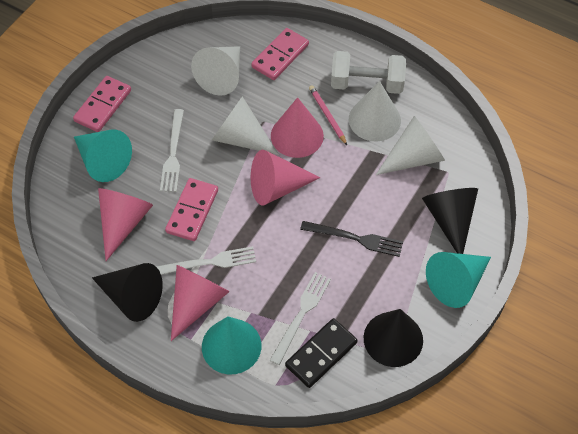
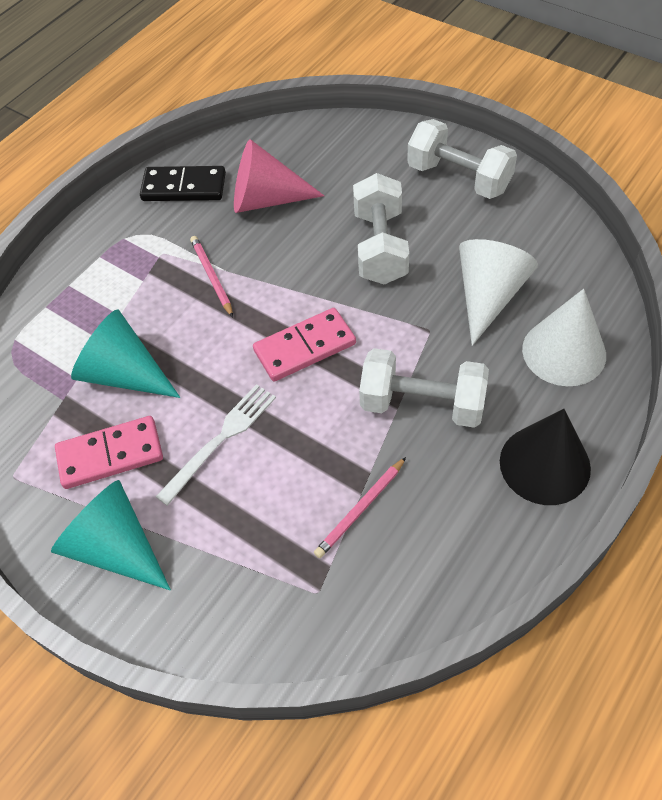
black cone: 3 -> 1
black fork: 1 -> 0
pink cone: 4 -> 1
pink domino: 3 -> 2
pink pencil: 1 -> 2
turquoise cone: 3 -> 2
white cone: 4 -> 2
white dumbbell: 1 -> 3
white fork: 3 -> 1

